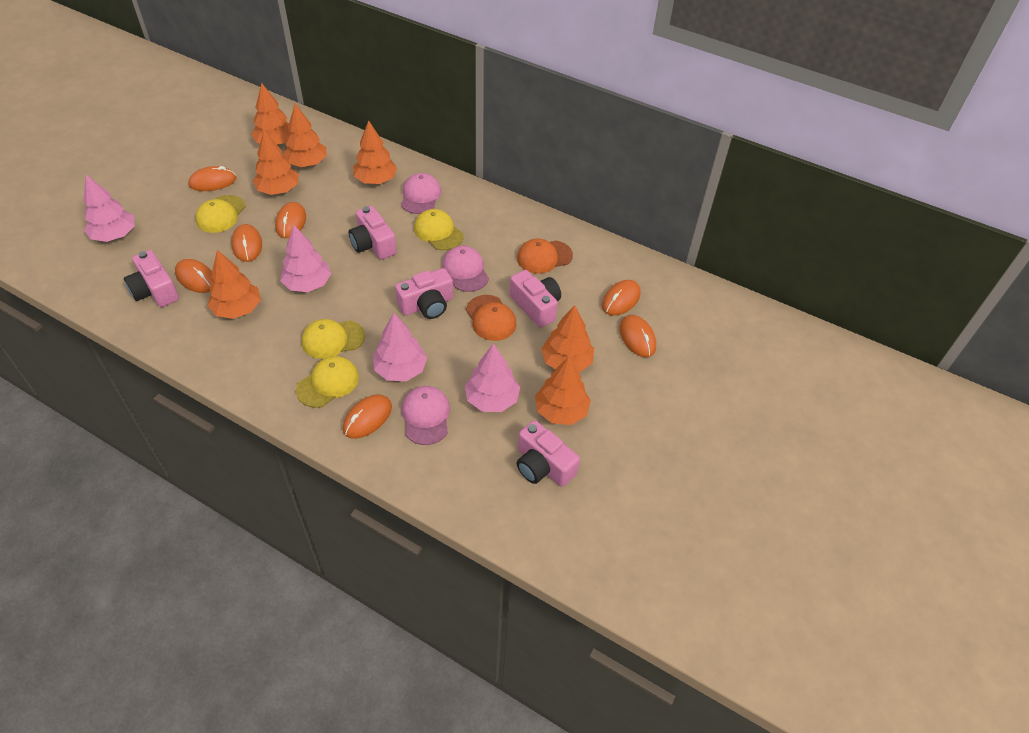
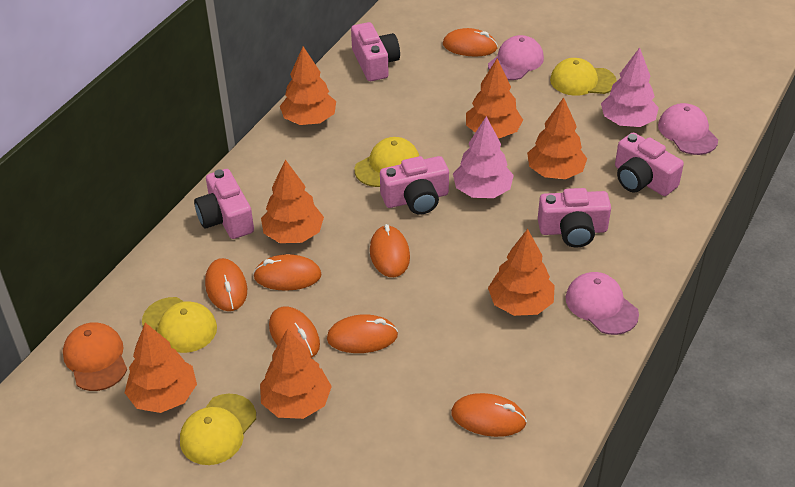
orange cap: 2 -> 1
pink tree: 4 -> 2

